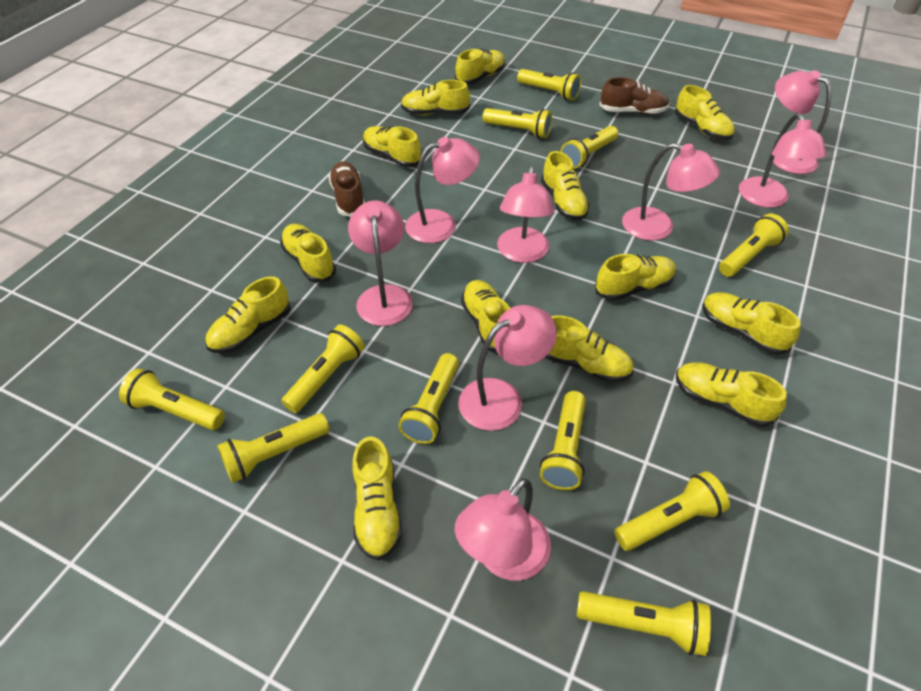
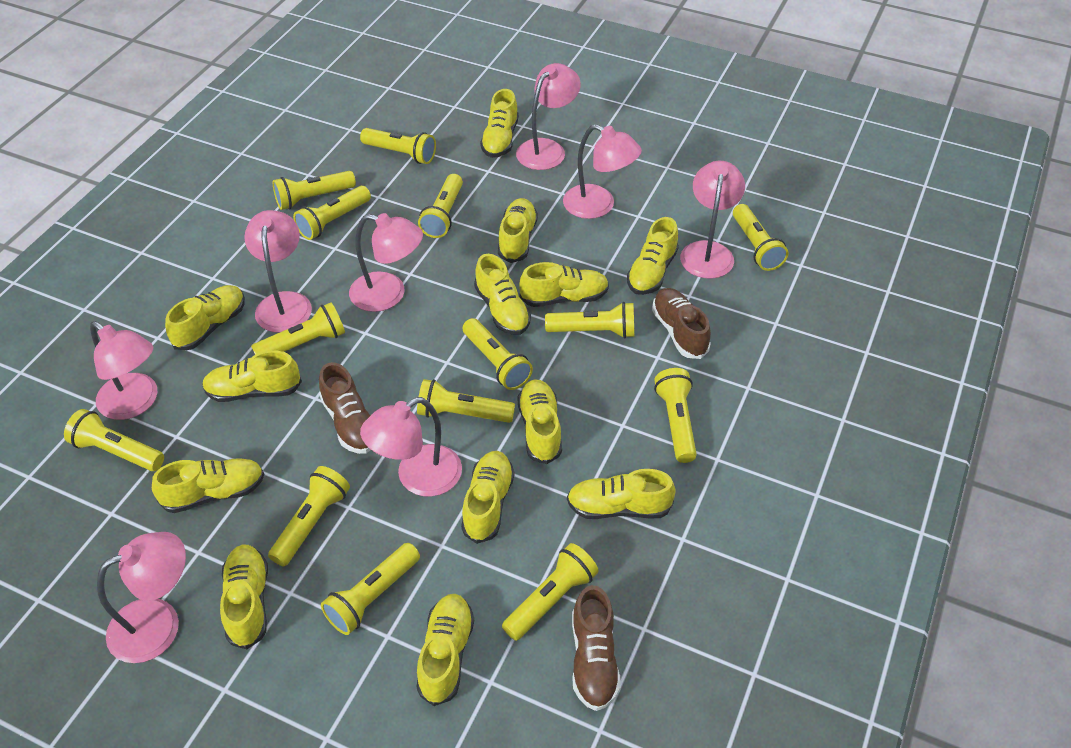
brown shoe: 2 -> 3
yellow flashlight: 11 -> 14

